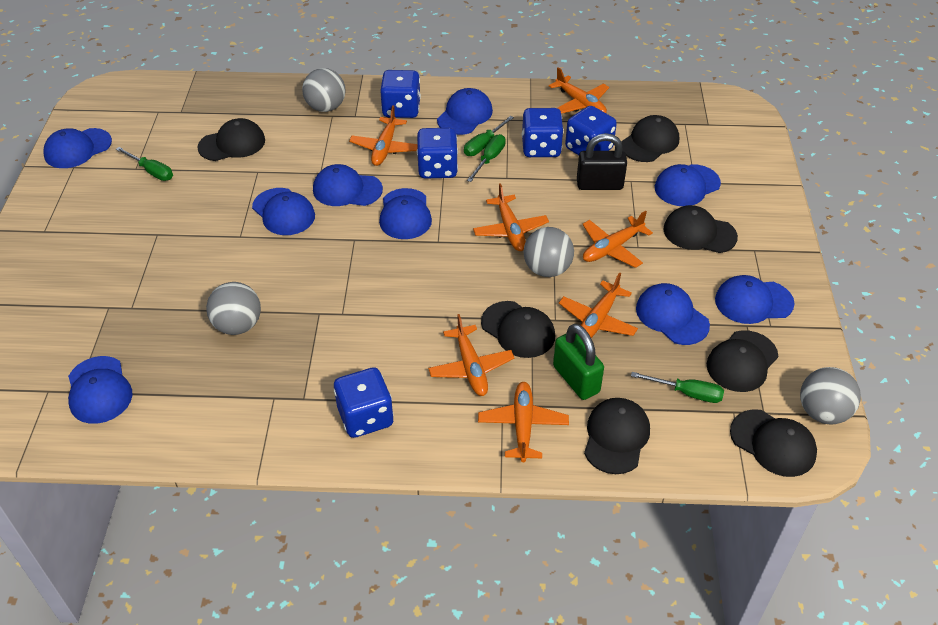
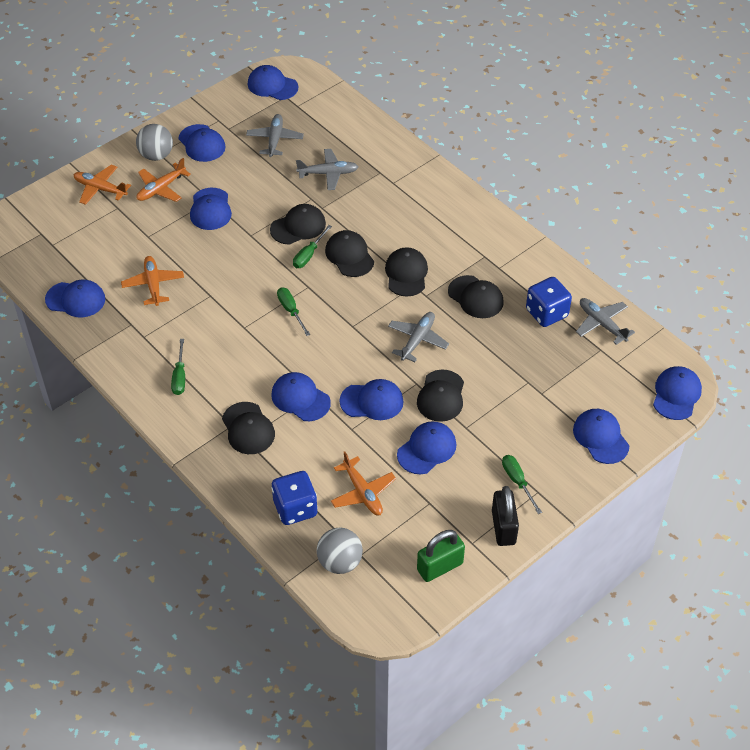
black cap: 7 -> 6
blue dice: 5 -> 2
grey ball: 4 -> 2
grey plane: 0 -> 4
orange plane: 7 -> 4

